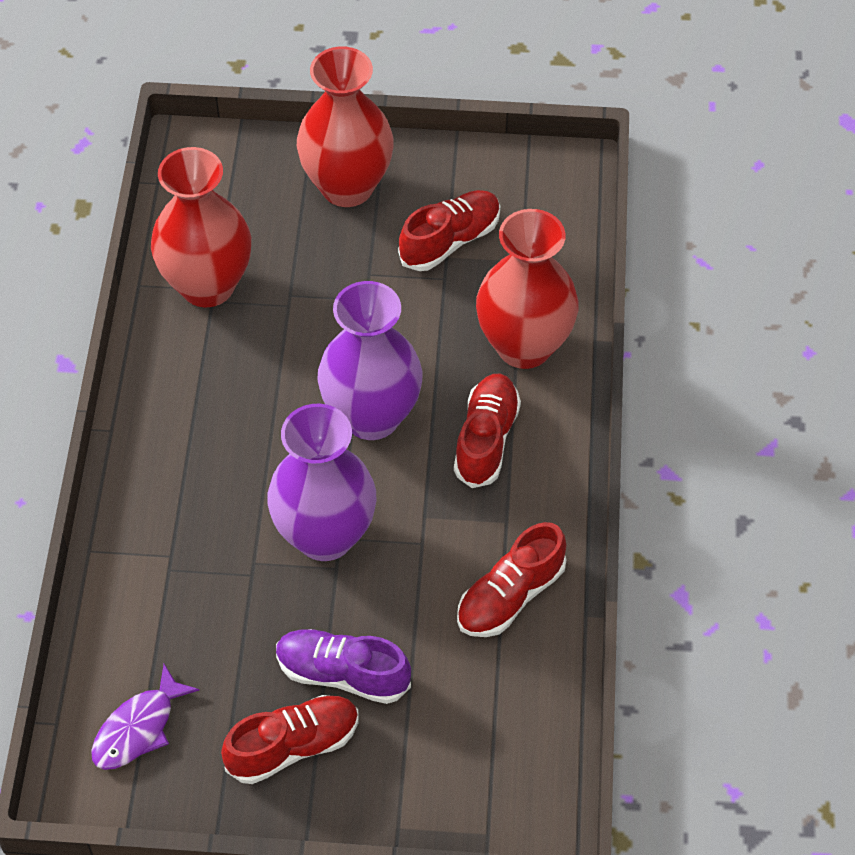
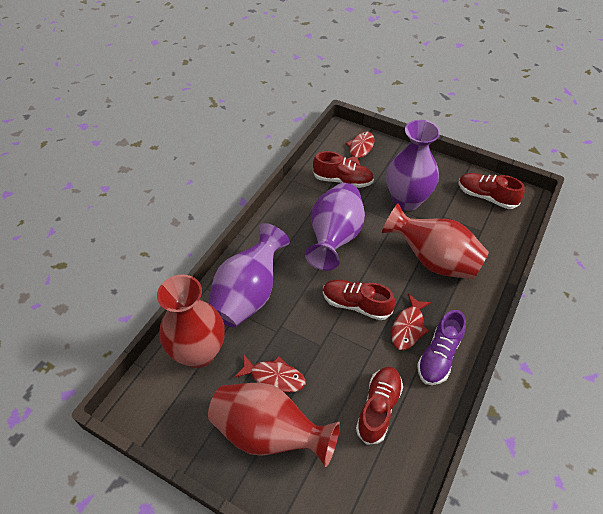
purple fish: 1 -> 0
purple vase: 2 -> 3
red fish: 0 -> 3

